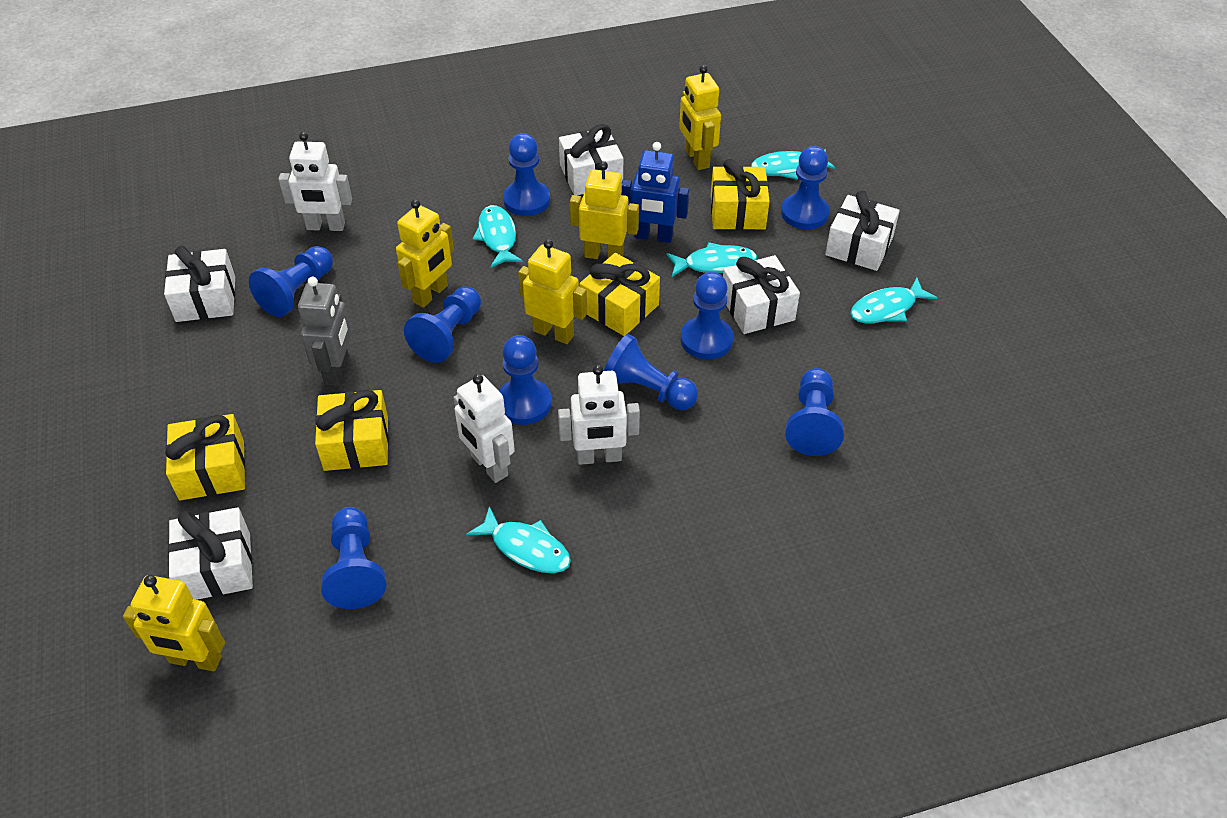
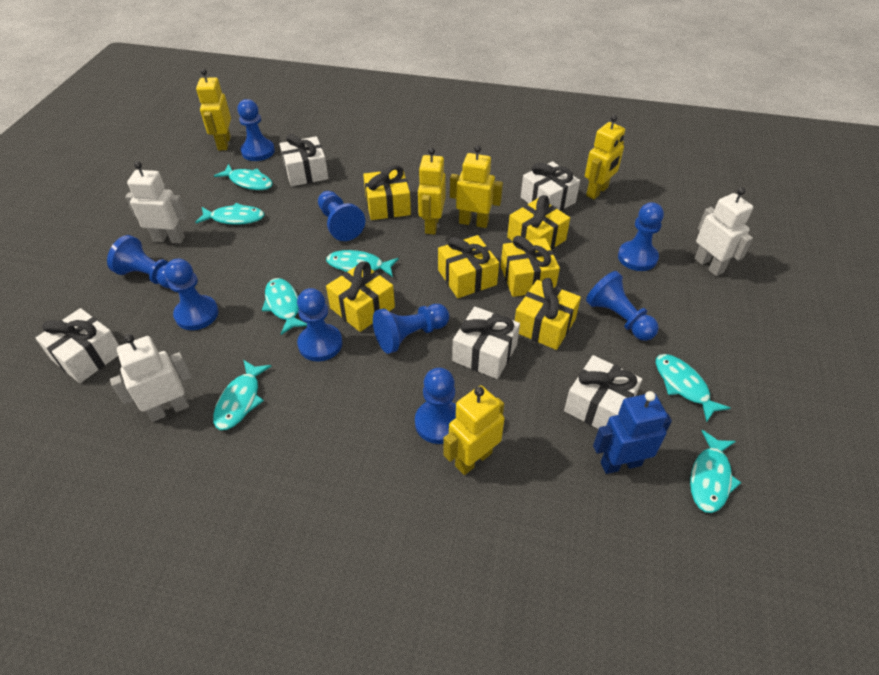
grey robot: 1 -> 0
turquoise fish: 5 -> 7
yellow gift: 4 -> 6

